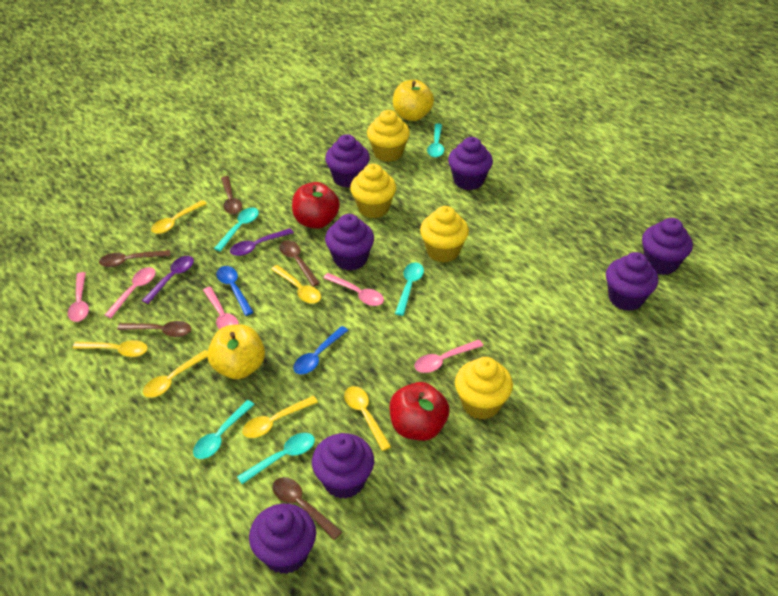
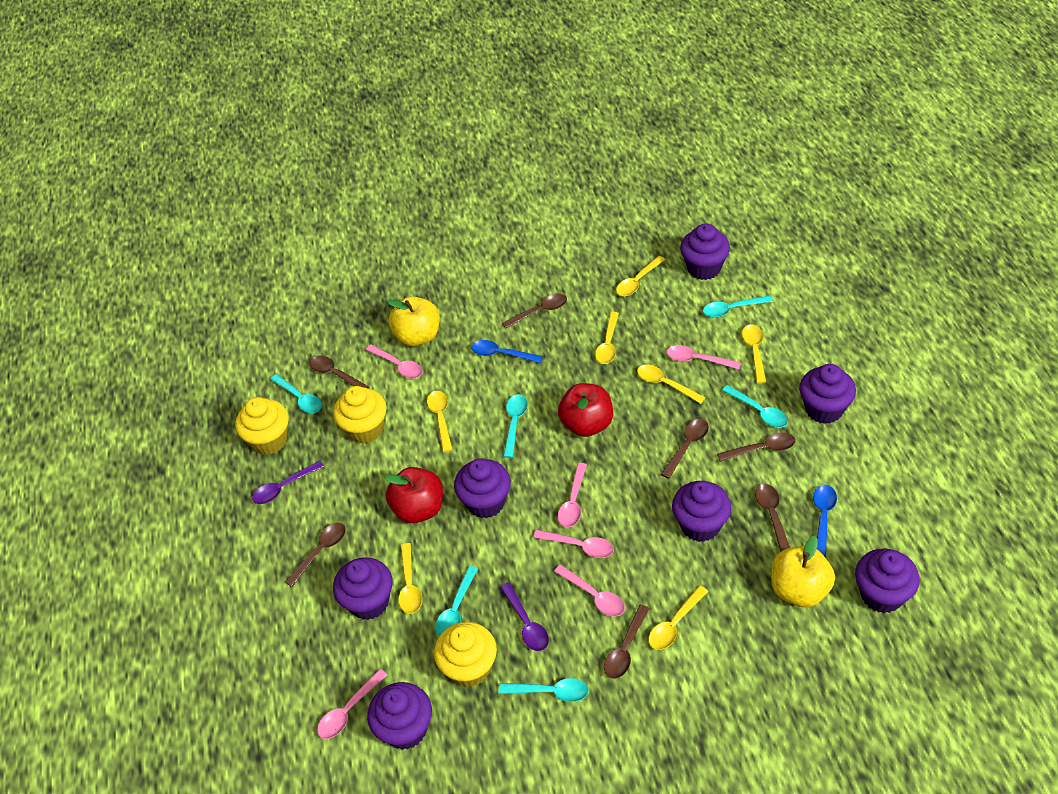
brown spoon: 5 -> 7
pink spoon: 5 -> 6
turquoise spoon: 5 -> 6
yellow cupcake: 4 -> 3
yellow spoon: 6 -> 7

